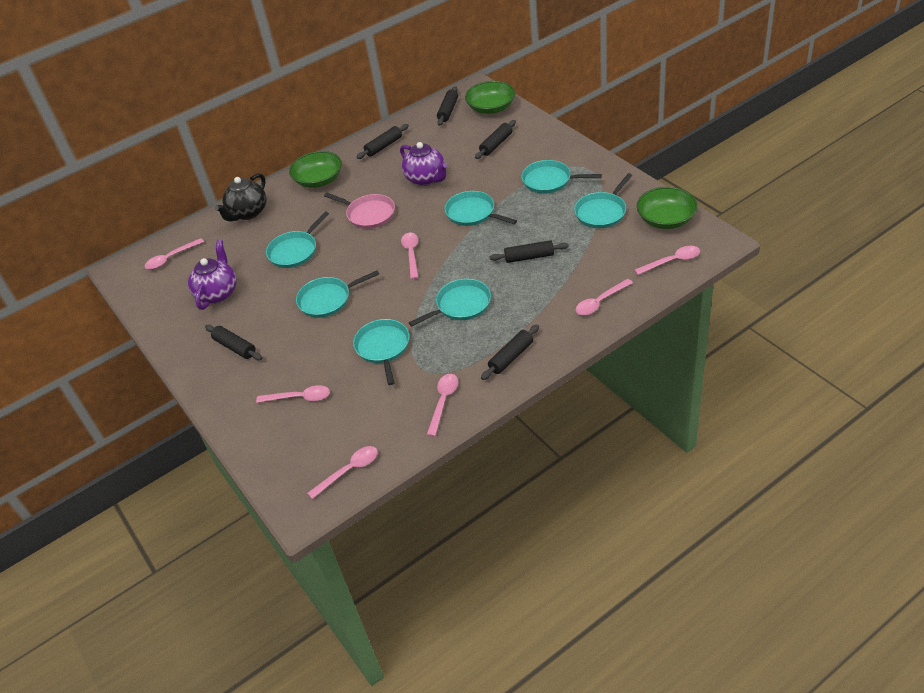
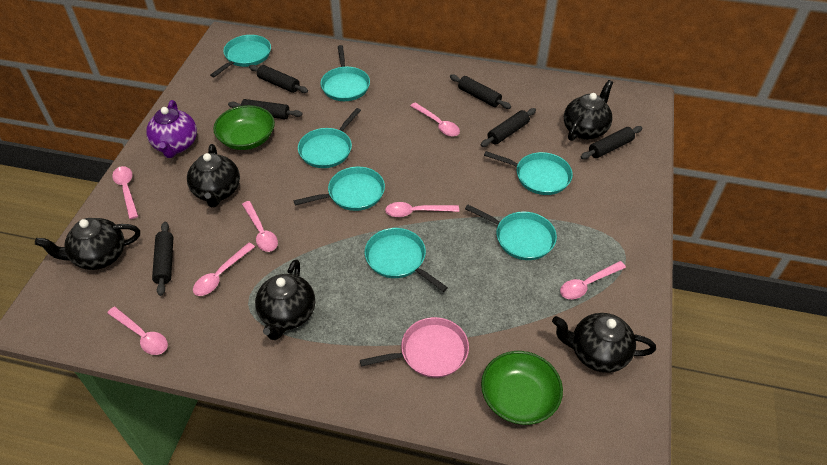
black teapot: 1 -> 5
green bowl: 3 -> 2
purple teapot: 2 -> 1

